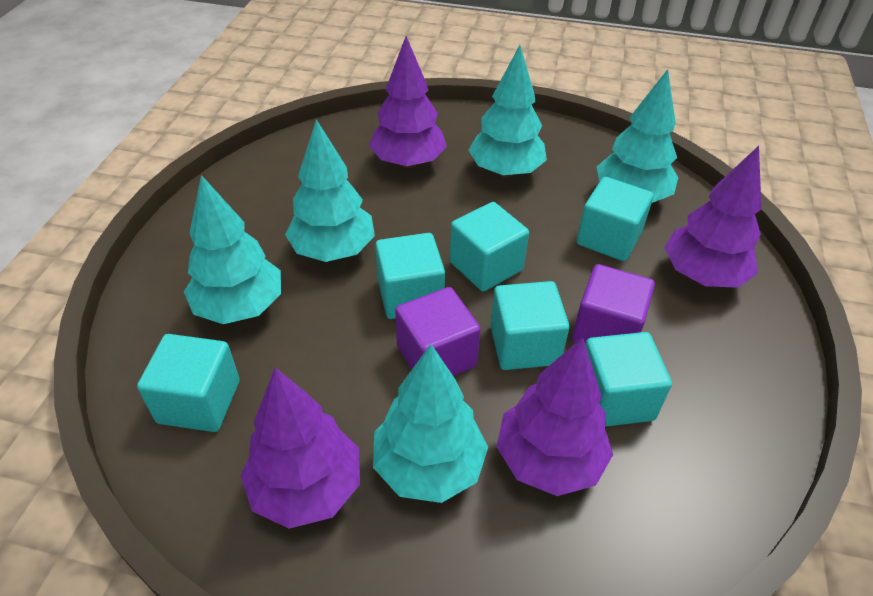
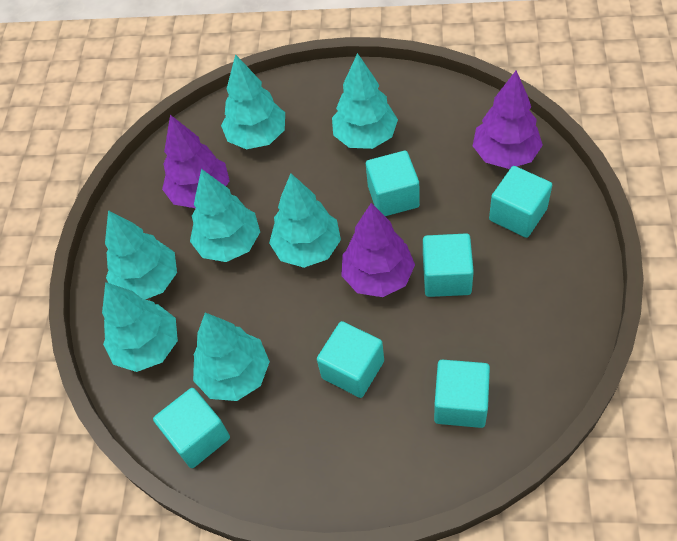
purple cube: 2 -> 0
purple tree: 4 -> 3
turquoise tree: 5 -> 7

